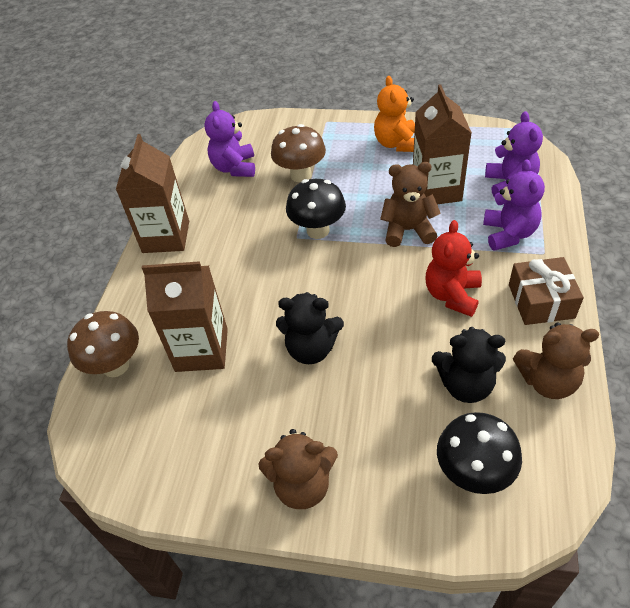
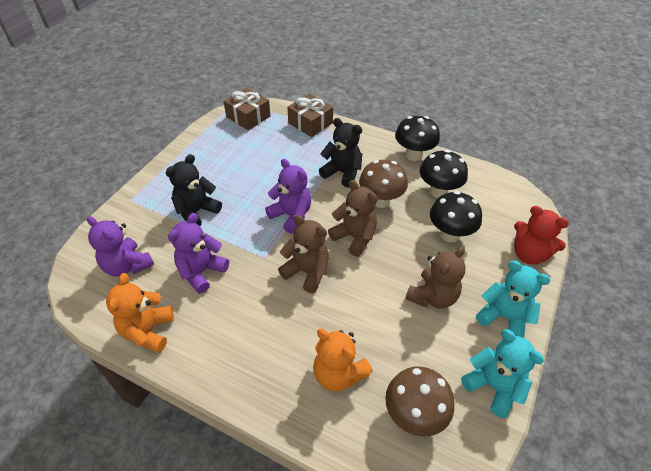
black mushroom: 2 -> 3
brown carton: 3 -> 0
brown gift: 1 -> 2
orange teddy bear: 1 -> 2
turquoise teddy bear: 0 -> 2

